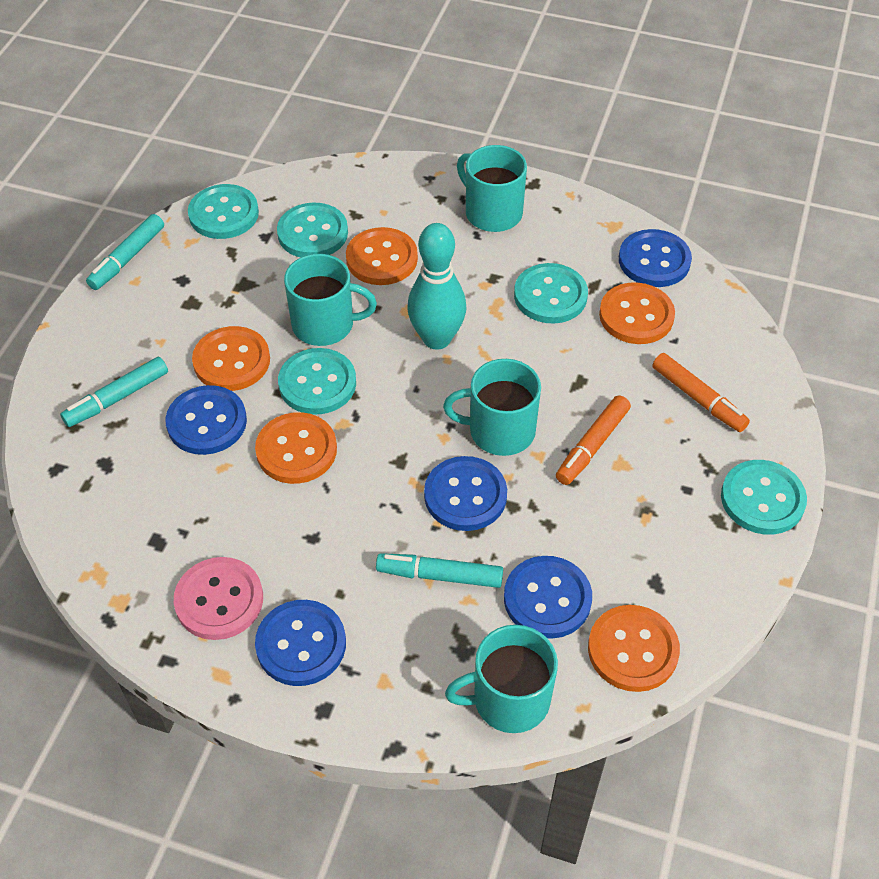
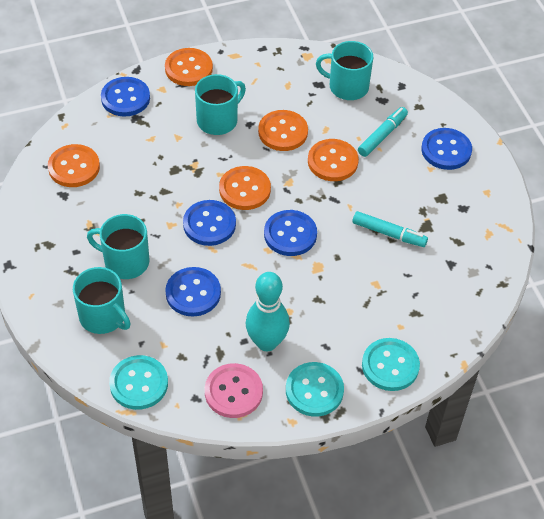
orange marker: 2 -> 0
turquoise button: 5 -> 3
turquoise marker: 3 -> 2

